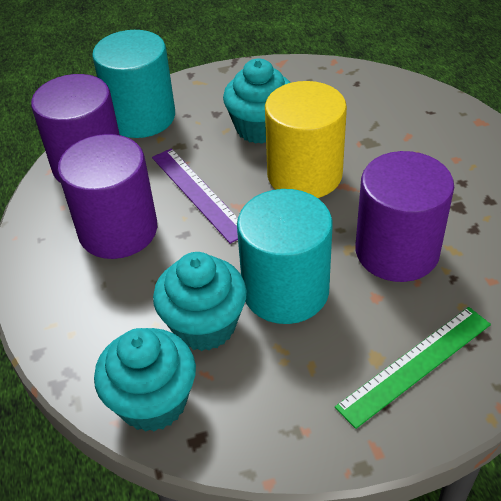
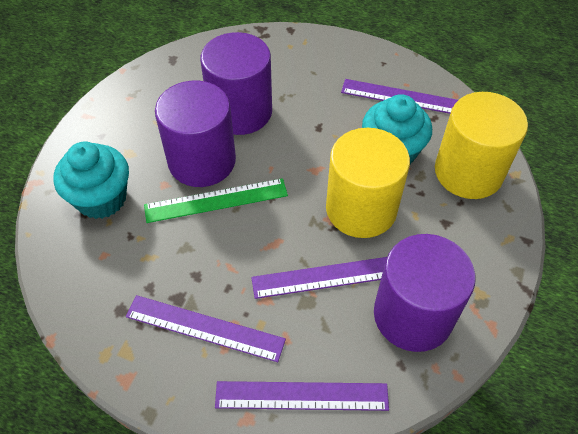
purple ruler: 1 -> 4
turquoise cupcake: 3 -> 2
turquoise cylinder: 2 -> 0
yellow cylinder: 1 -> 2

